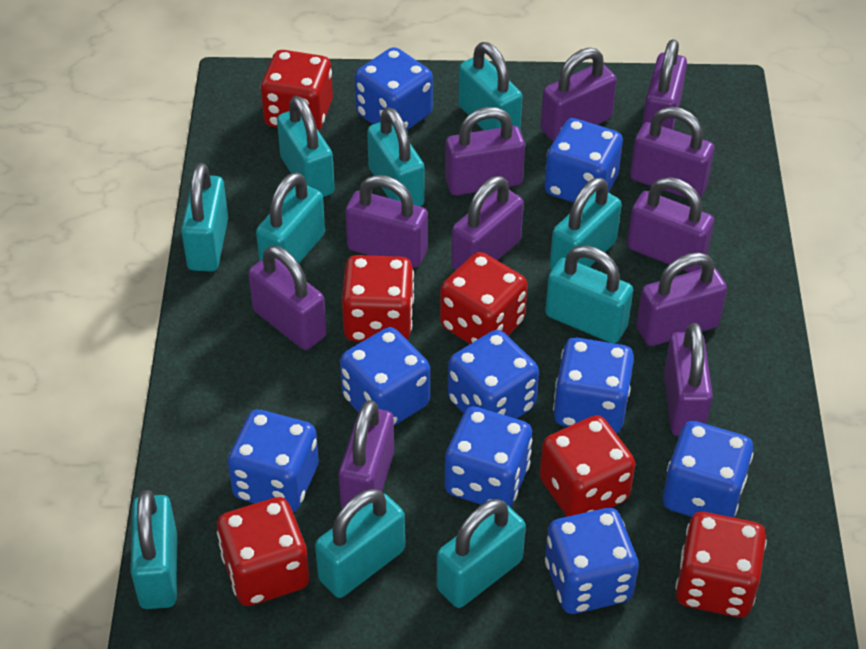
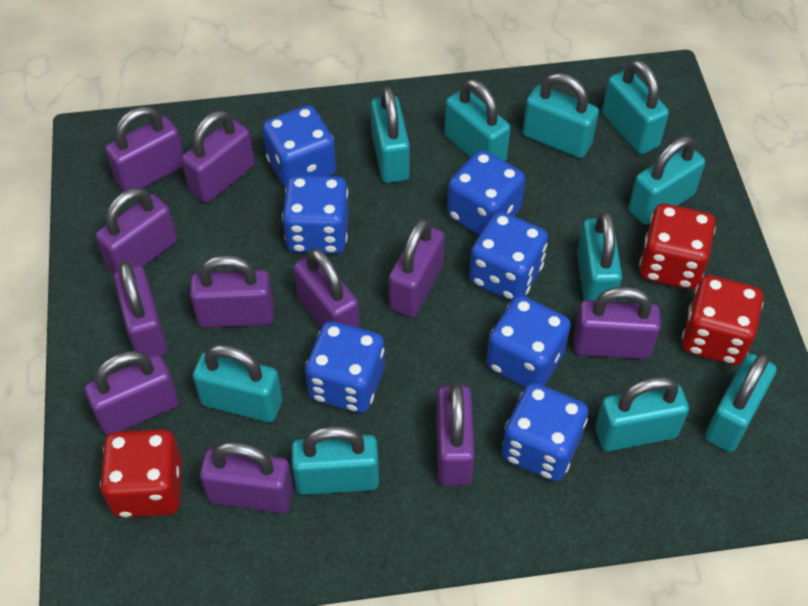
blue dice: 9 -> 7
red dice: 6 -> 3

